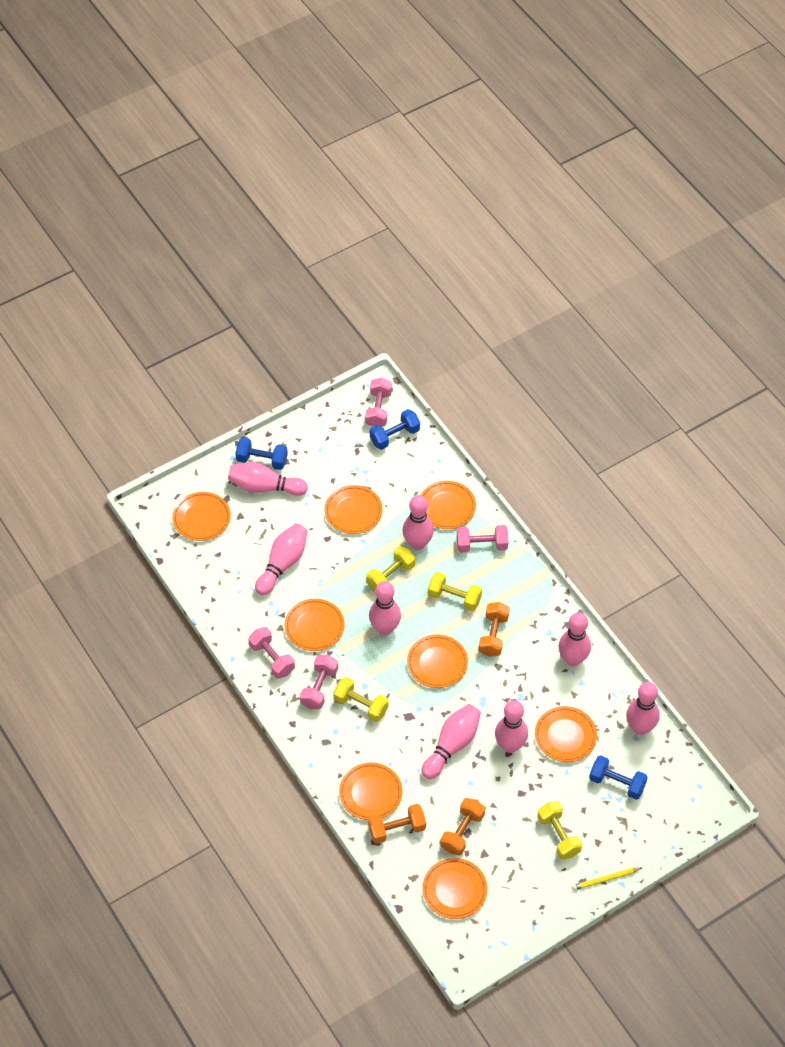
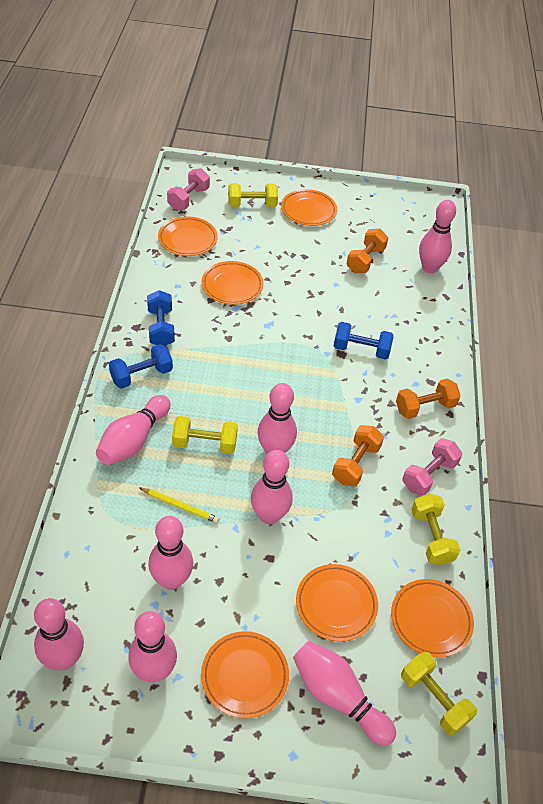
orange plate: 8 -> 6
pink dumbbell: 4 -> 2

